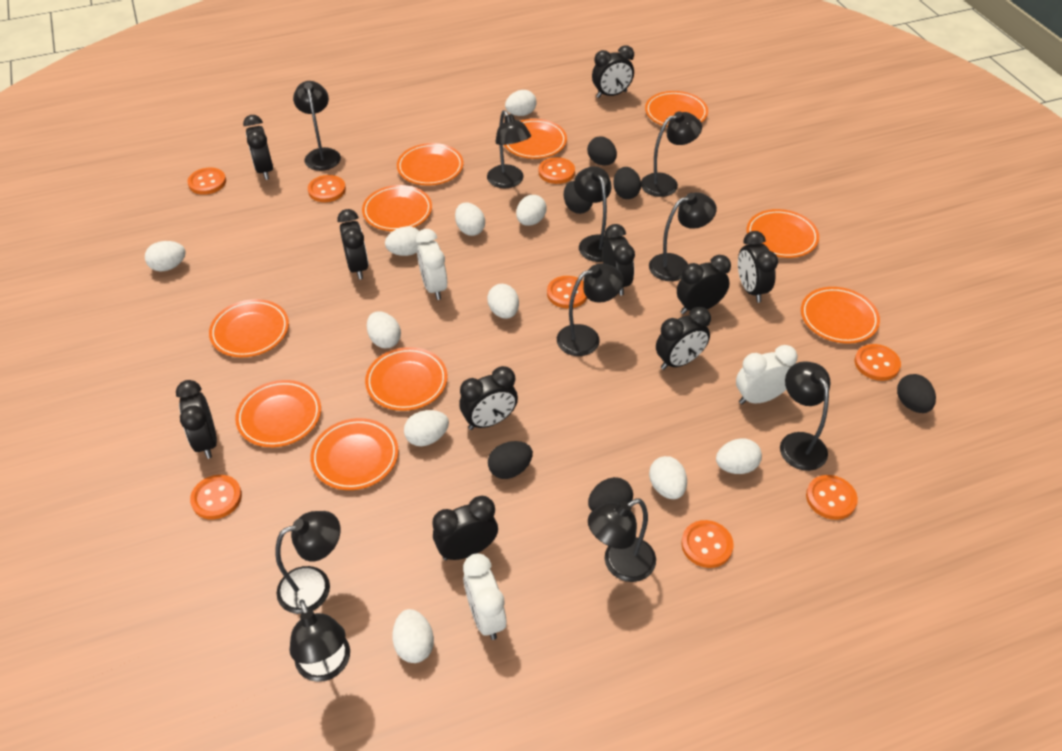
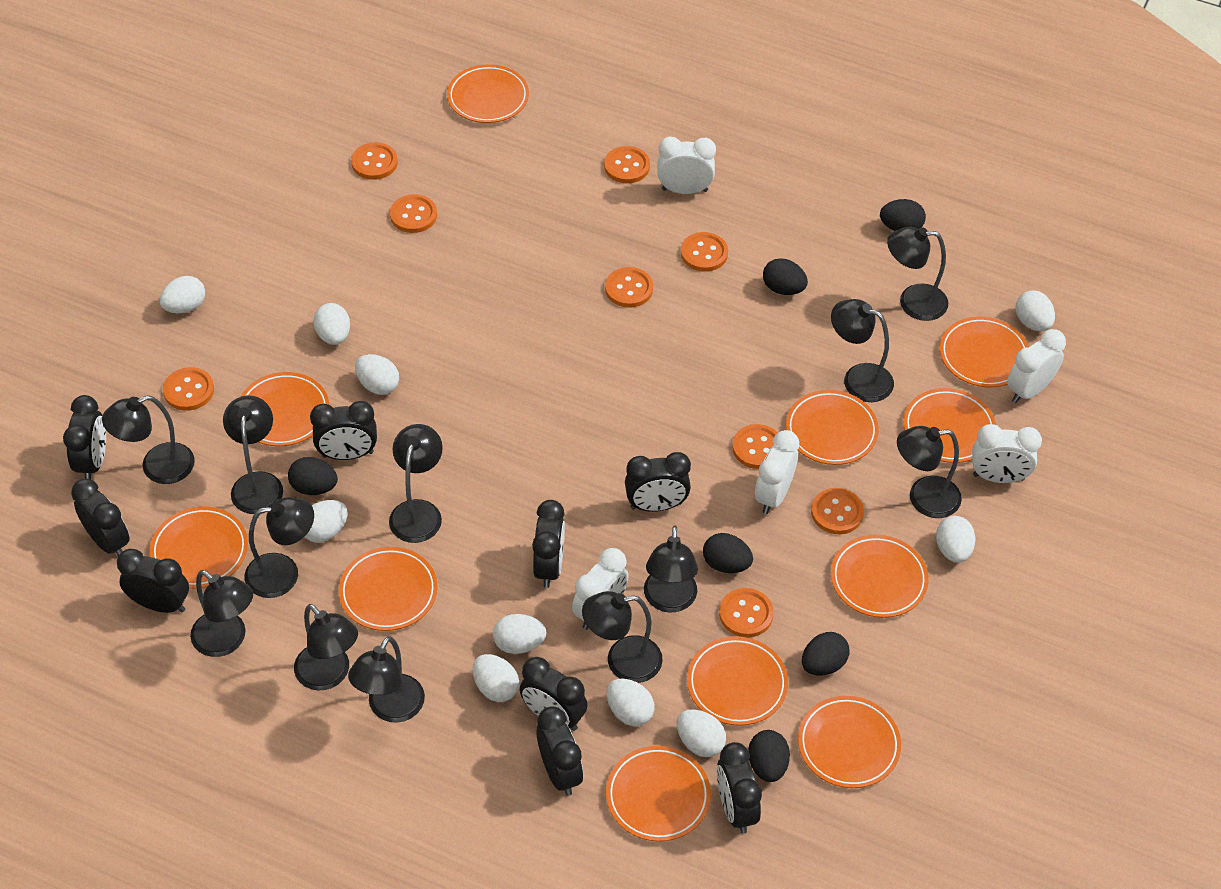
black clock: 10 -> 9
black lamp: 10 -> 12
orange button: 8 -> 9
orange plate: 10 -> 11
white clock: 3 -> 5
white egg: 11 -> 10

